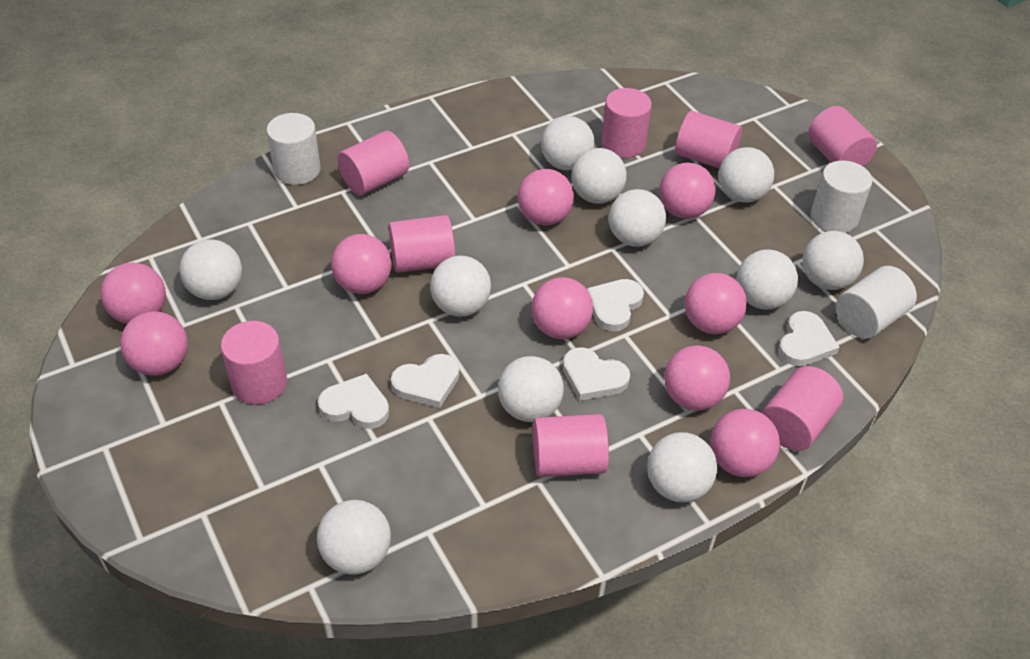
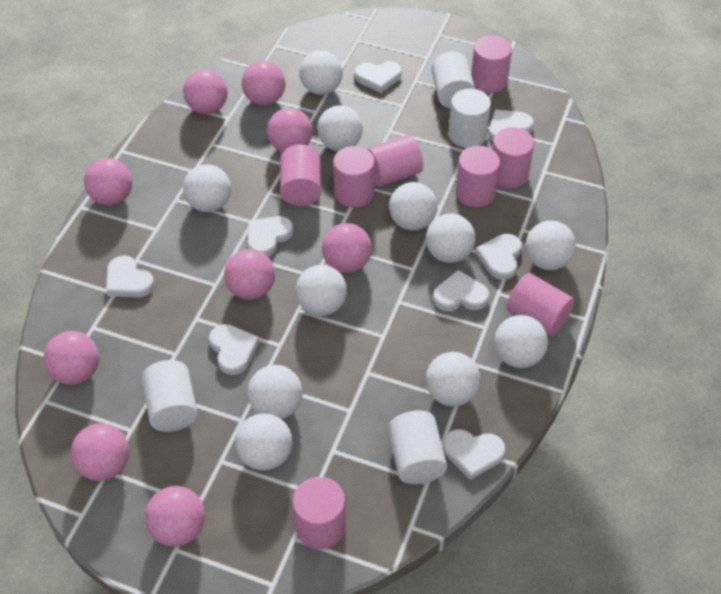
white cylinder: 3 -> 4
white heart: 5 -> 8

